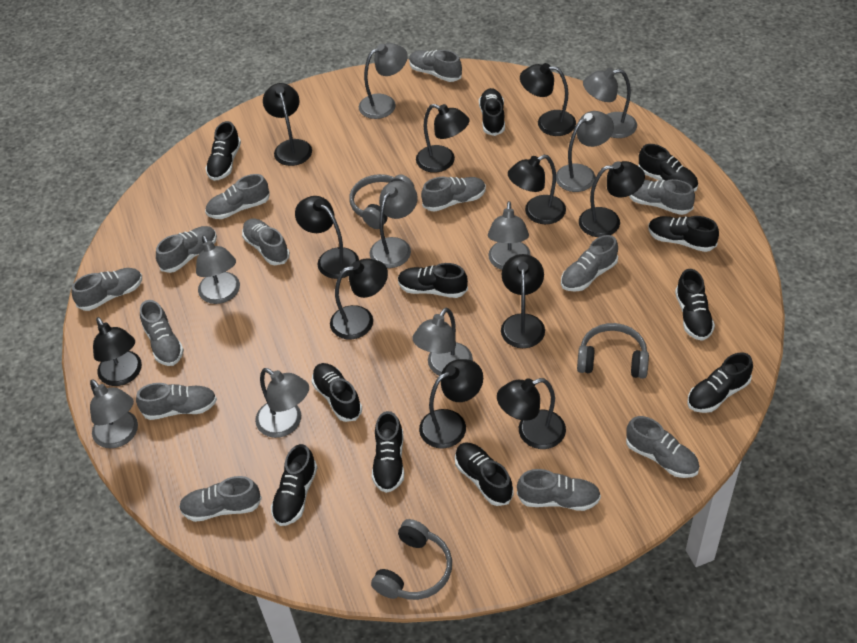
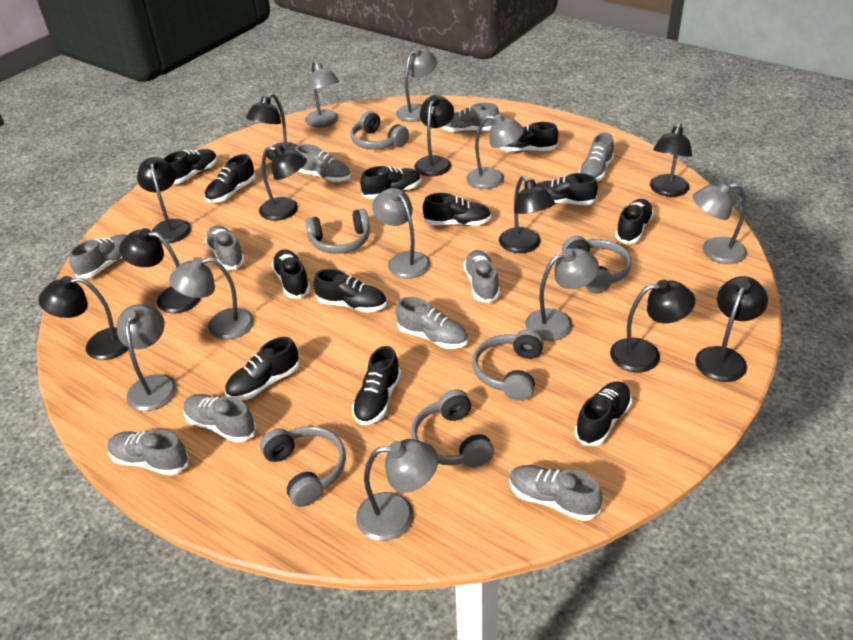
black lamp: 11 -> 10
black shoe: 11 -> 12
grey headphones: 3 -> 6
grey shoe: 13 -> 10

